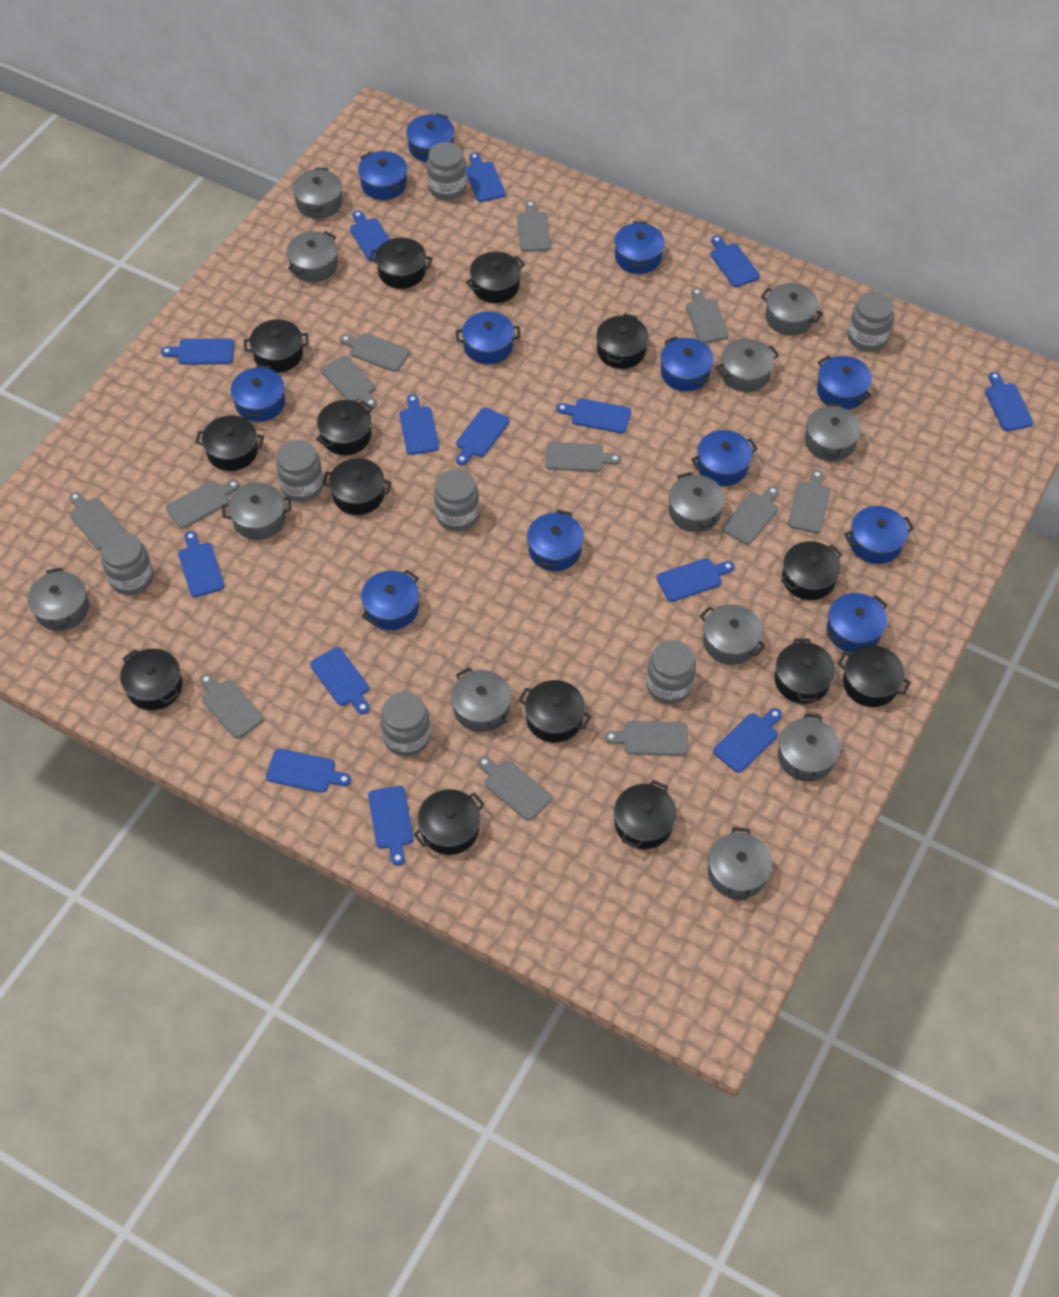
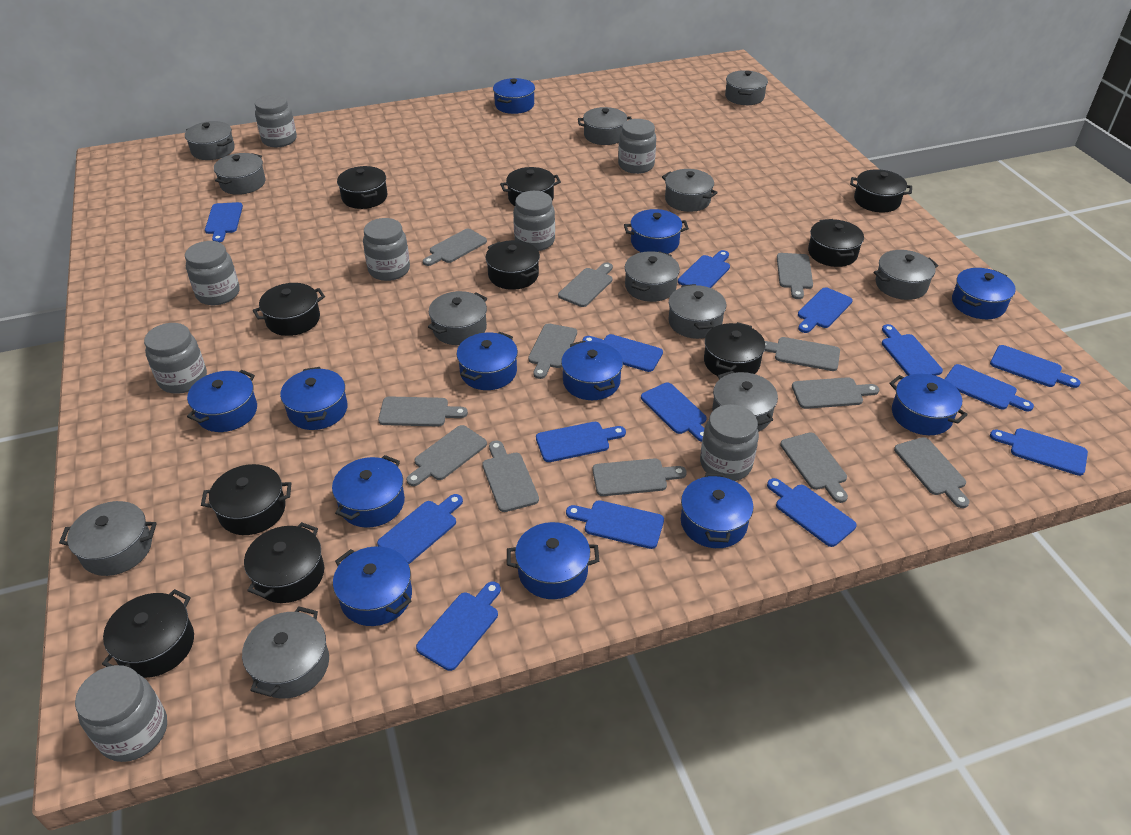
black pot: 14 -> 10
grey jar: 7 -> 8

